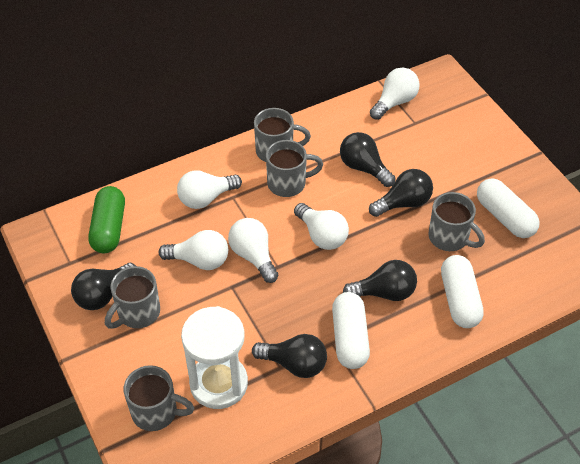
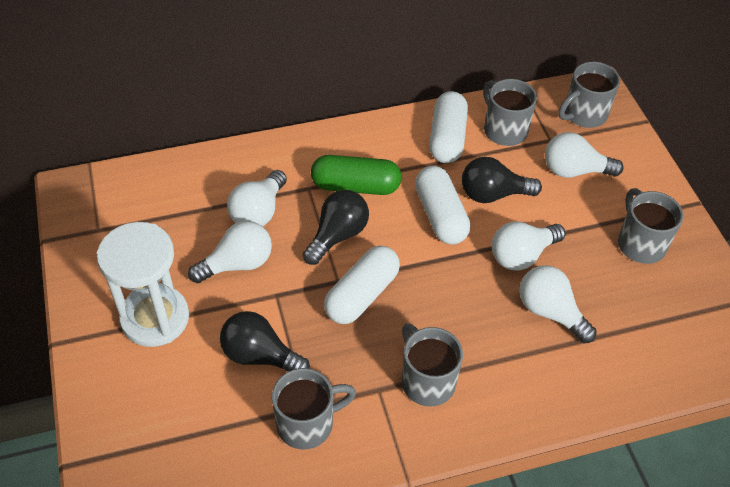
black light bulb: 5 -> 3

